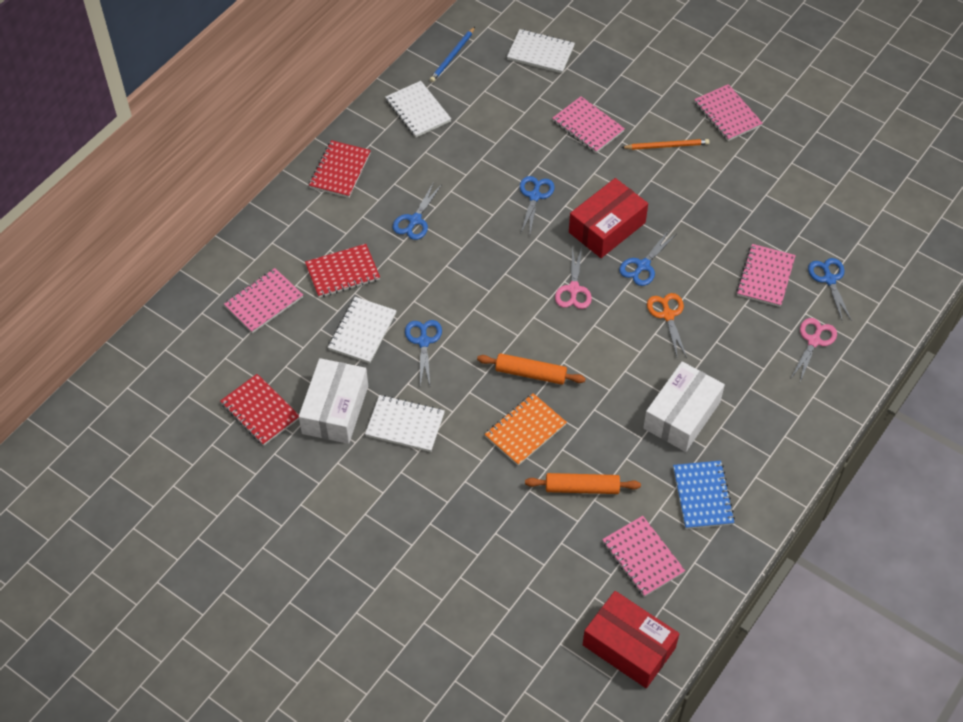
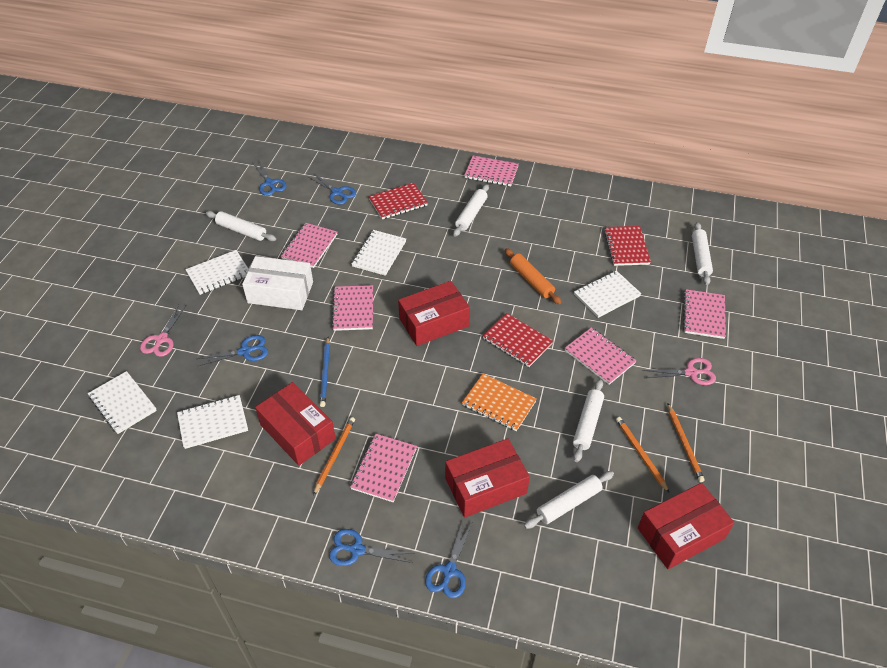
blue notebook: 1 -> 0
orange pencil: 1 -> 3
orange rolling pin: 2 -> 1
orange scissors: 1 -> 0
pink notebook: 5 -> 6
red box: 2 -> 4
white box: 2 -> 1
white notebook: 4 -> 5
white rolling pin: 0 -> 5

